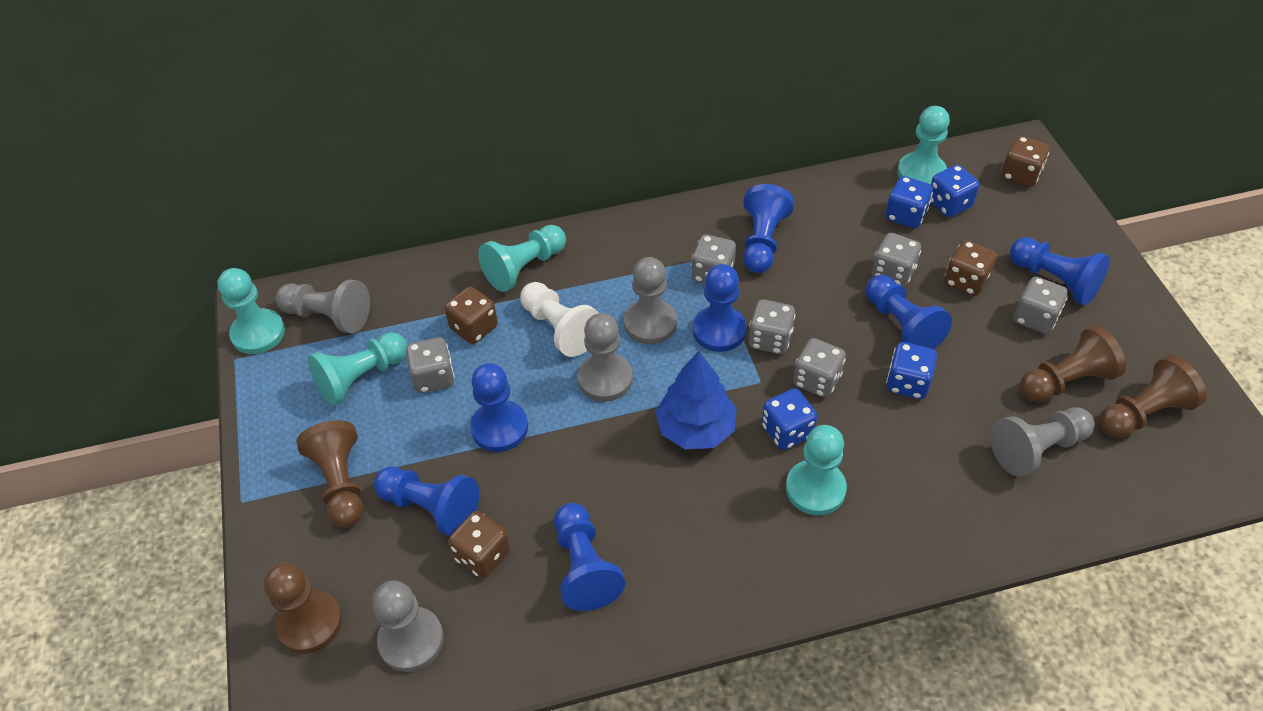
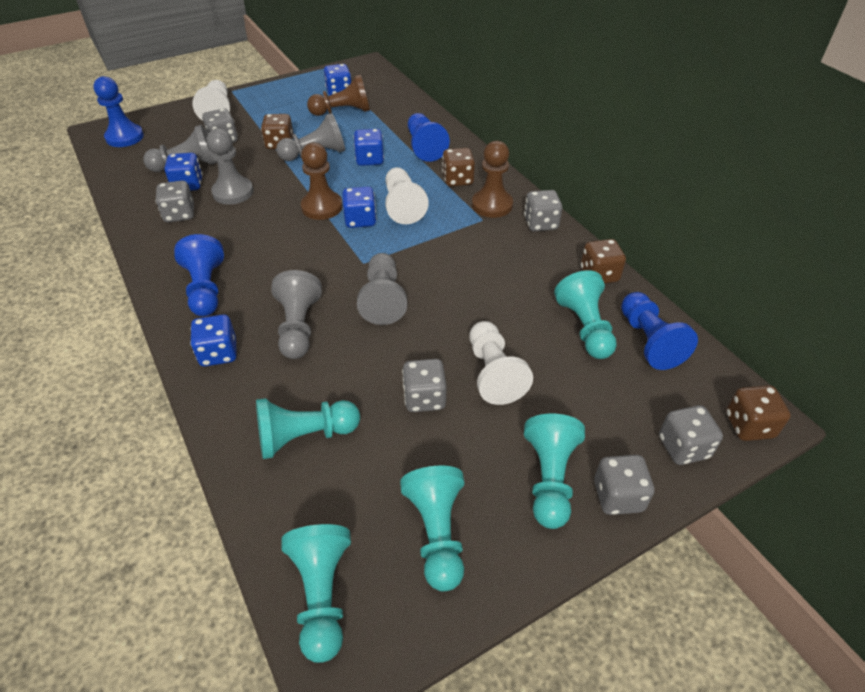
blue dice: 4 -> 5
blue pawn: 7 -> 4
blue tree: 1 -> 0
brown pawn: 4 -> 3
white pawn: 1 -> 3

